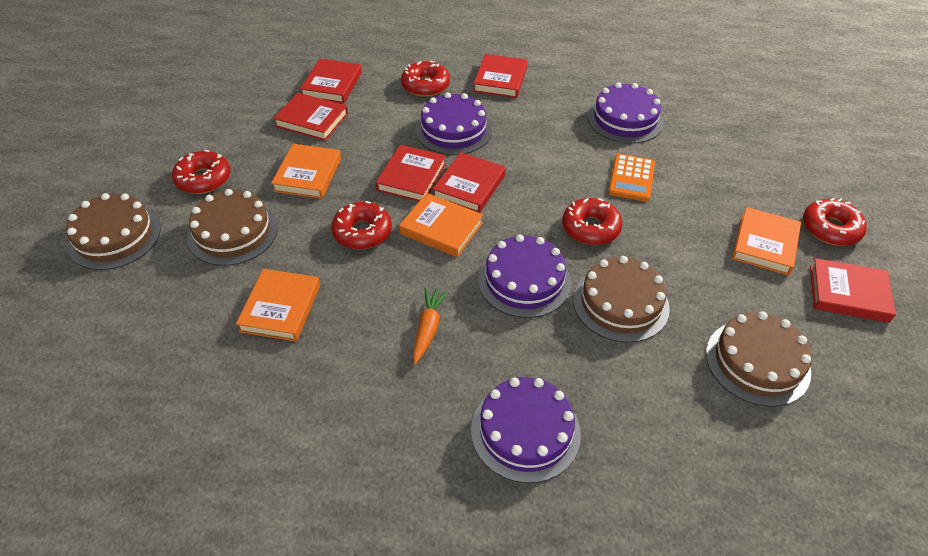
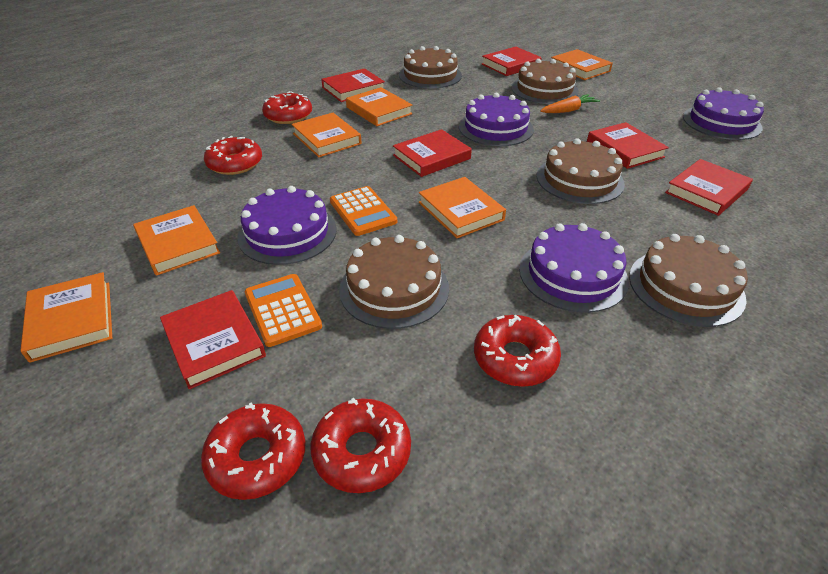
brown cake: 4 -> 5
orange book: 4 -> 6
orange calculator: 1 -> 2

